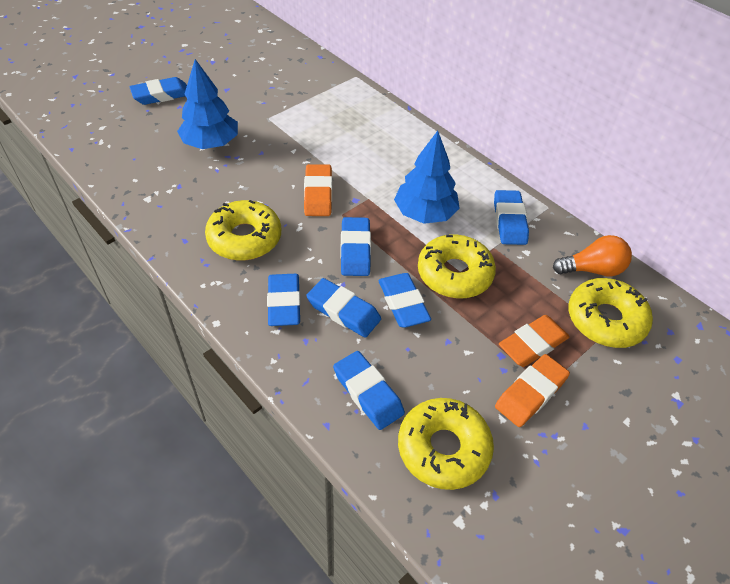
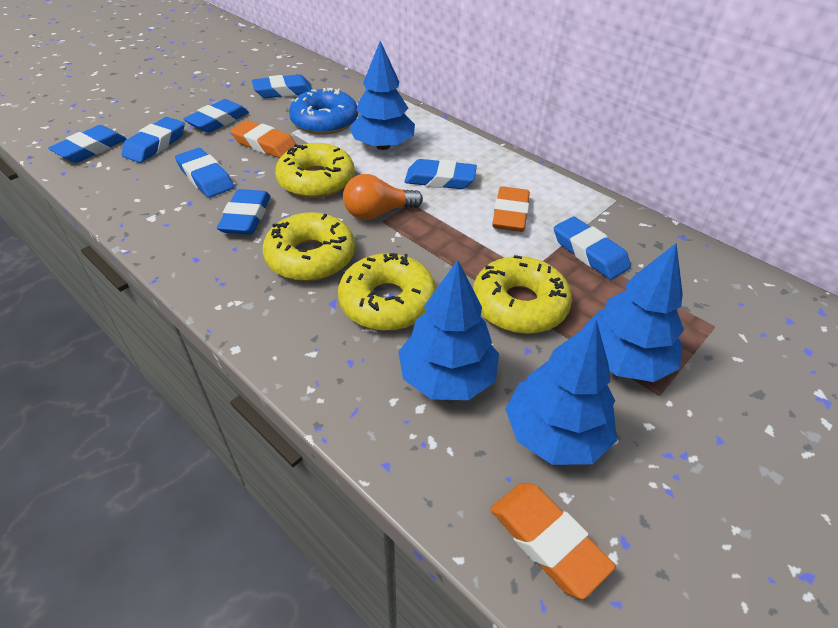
blue donut: 0 -> 1
blue eraser: 7 -> 8
blue tree: 2 -> 4

